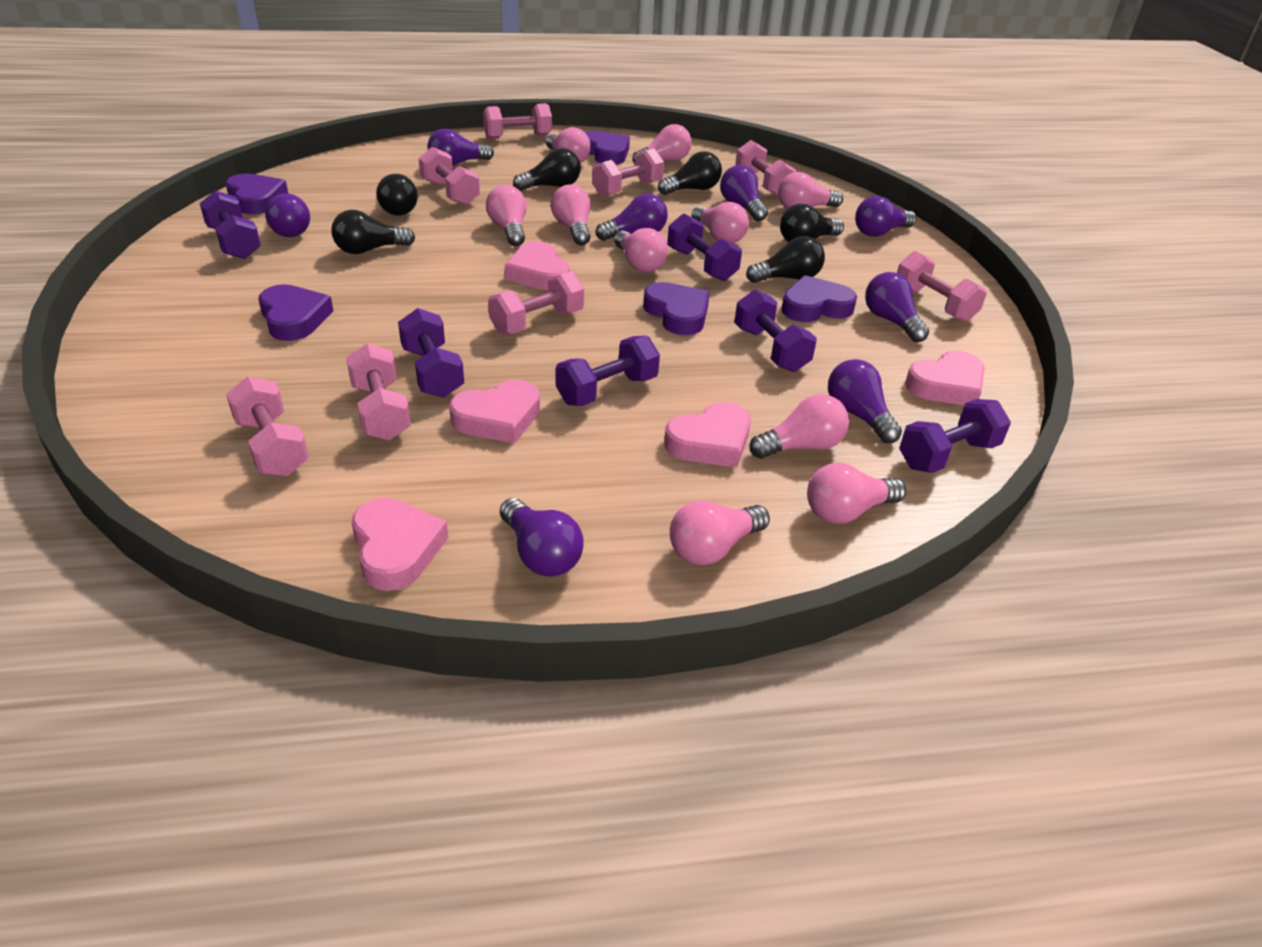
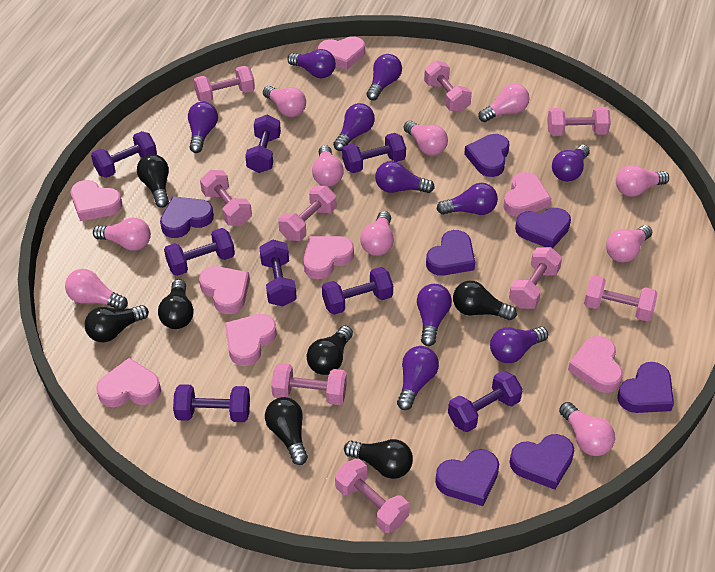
black light bulb: 6 -> 7
pink dumbbell: 8 -> 9
pink heart: 5 -> 8
purple dumbbell: 6 -> 8
purple heart: 5 -> 7
purple light bulb: 8 -> 10

